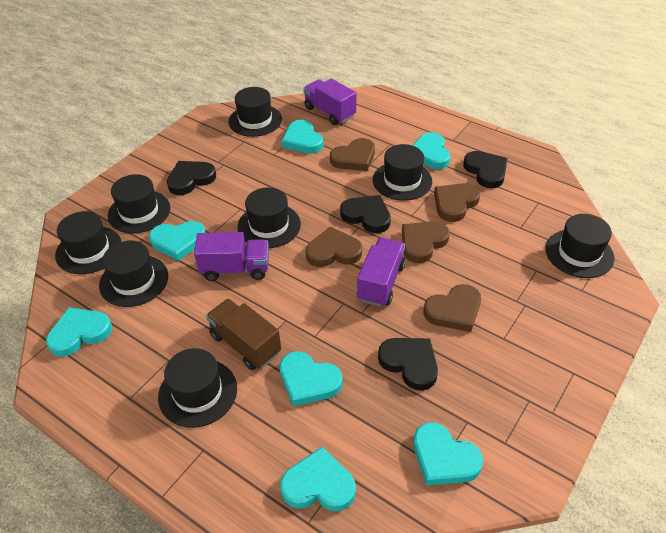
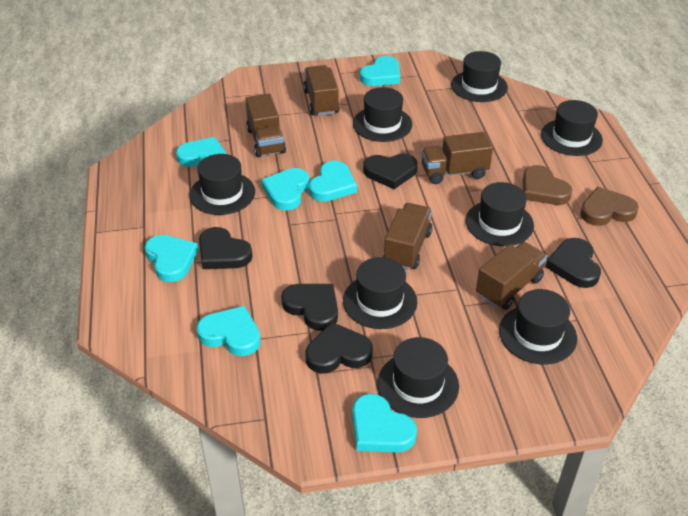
black heart: 4 -> 5
brown heart: 5 -> 2
brown truck: 1 -> 5
purple truck: 3 -> 0

